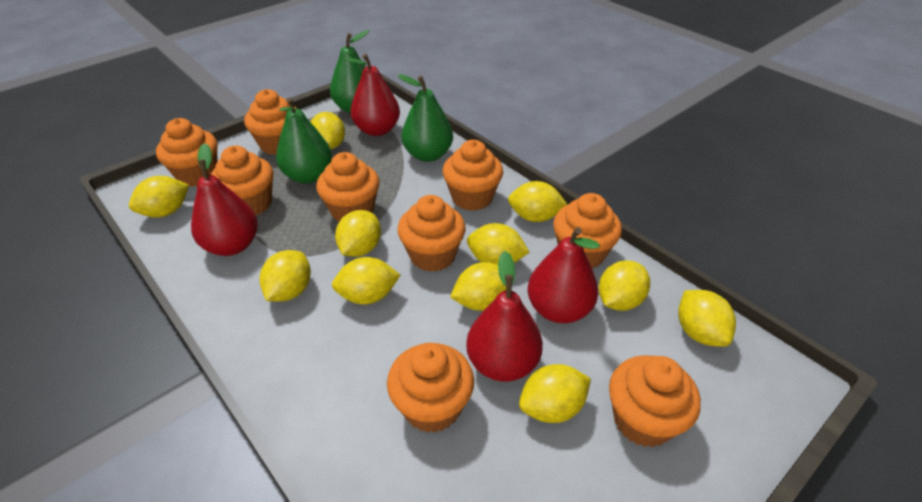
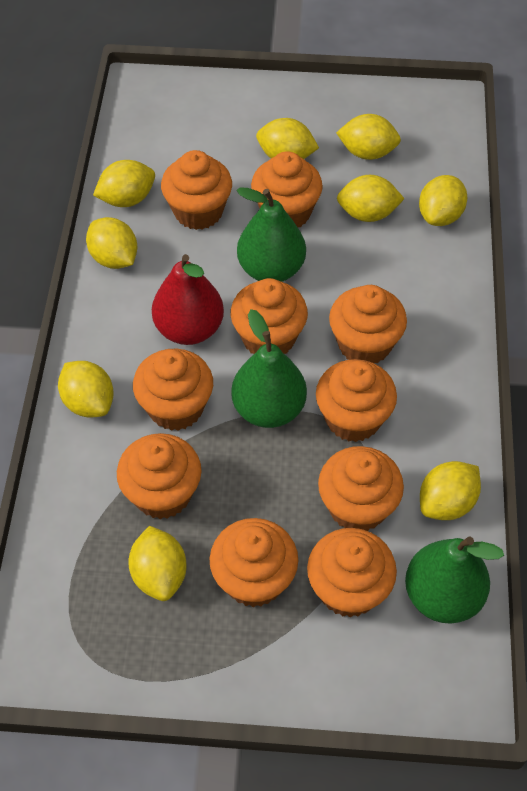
orange cupcake: 9 -> 10
red pear: 4 -> 1
yellow lemon: 11 -> 9

